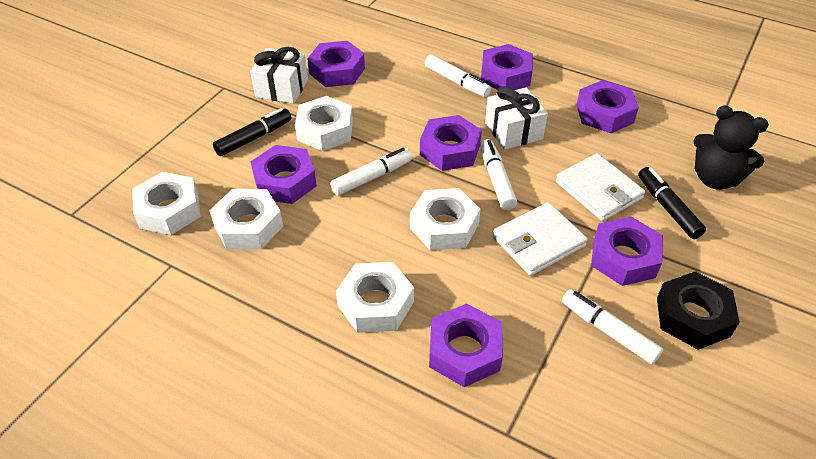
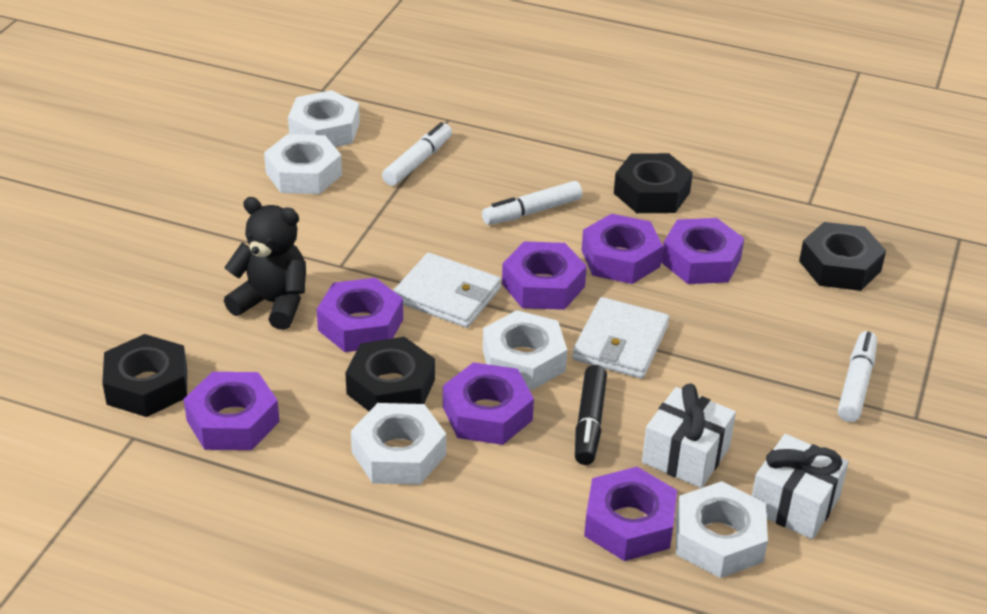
black marker: 2 -> 1
black nut: 1 -> 4
white marker: 4 -> 3

